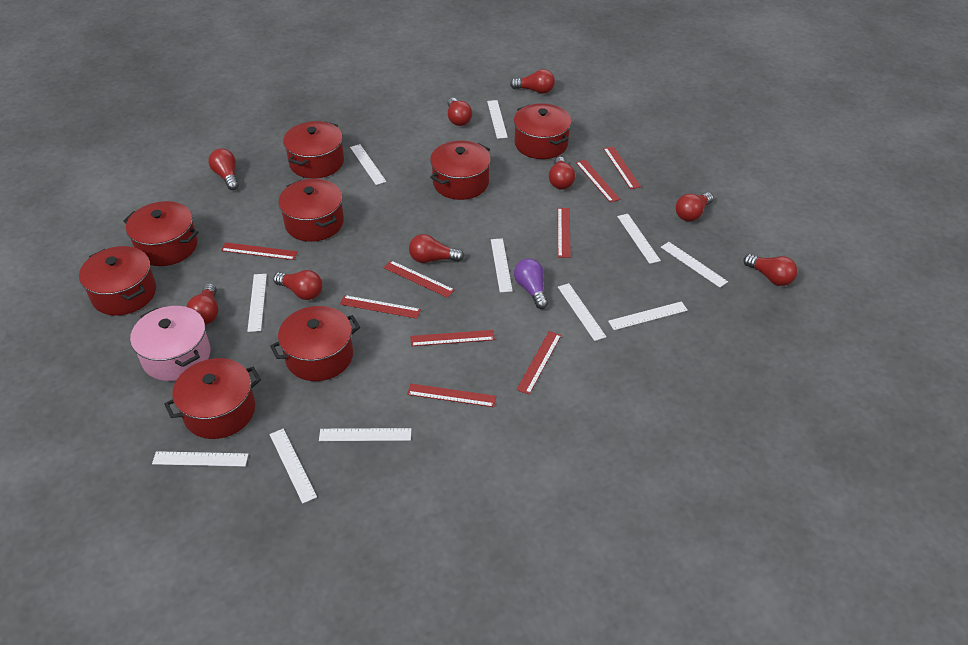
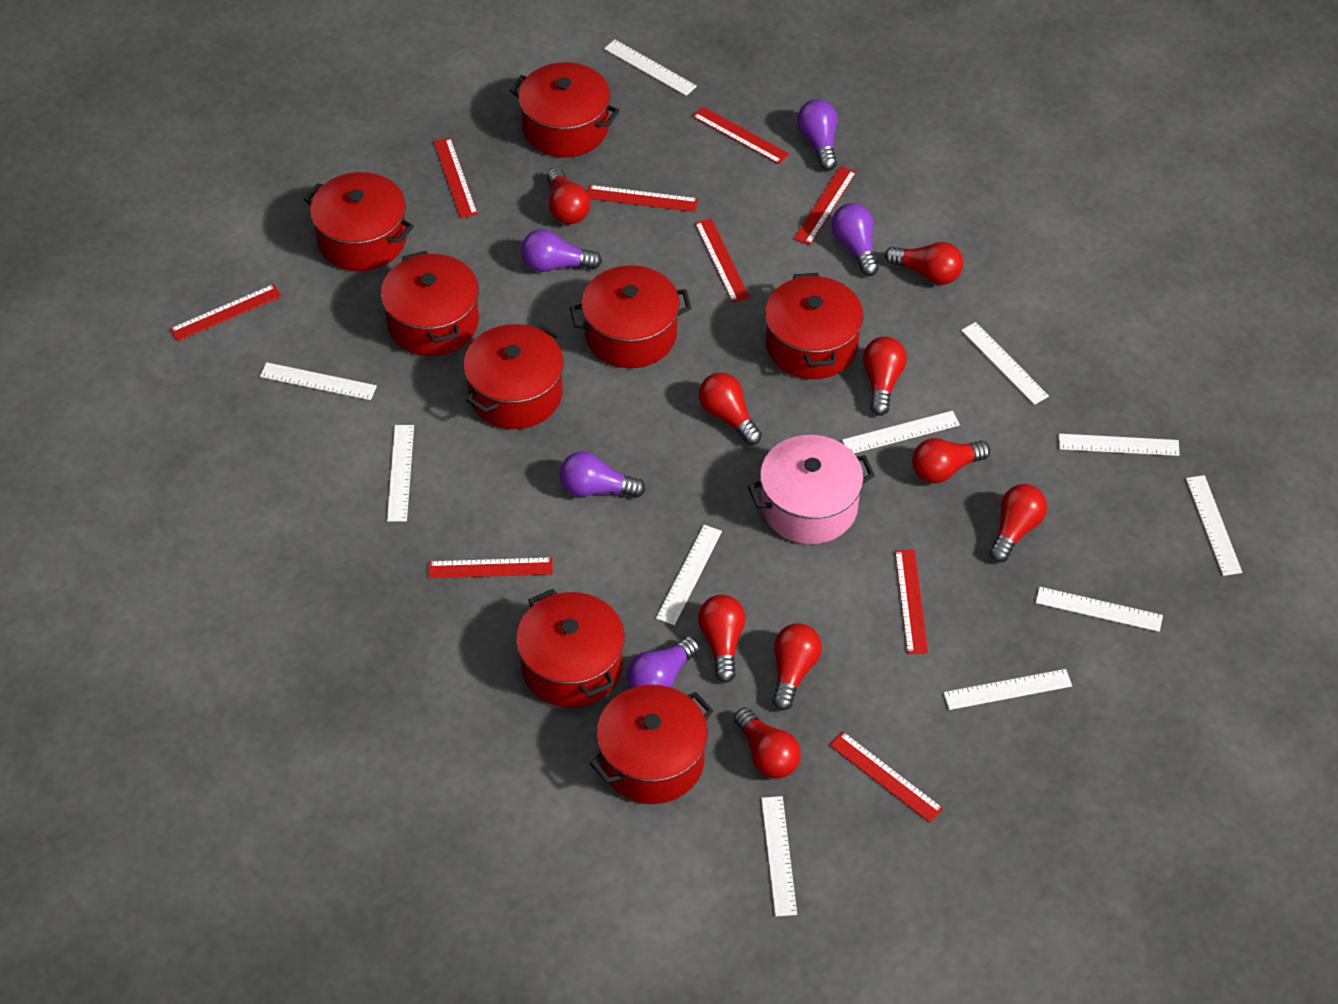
purple light bulb: 1 -> 5

